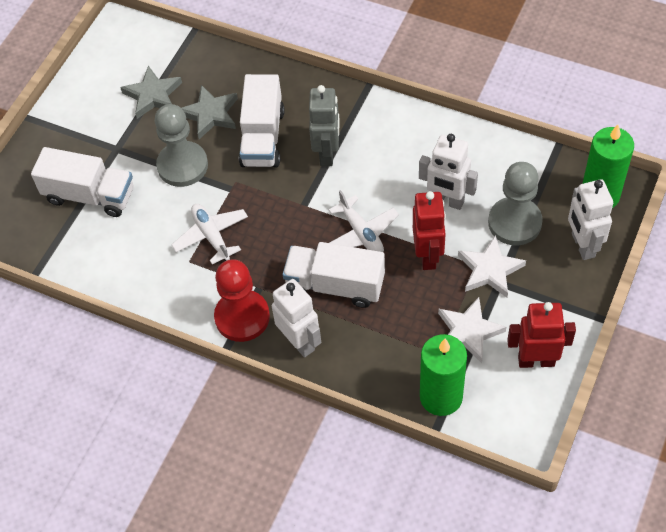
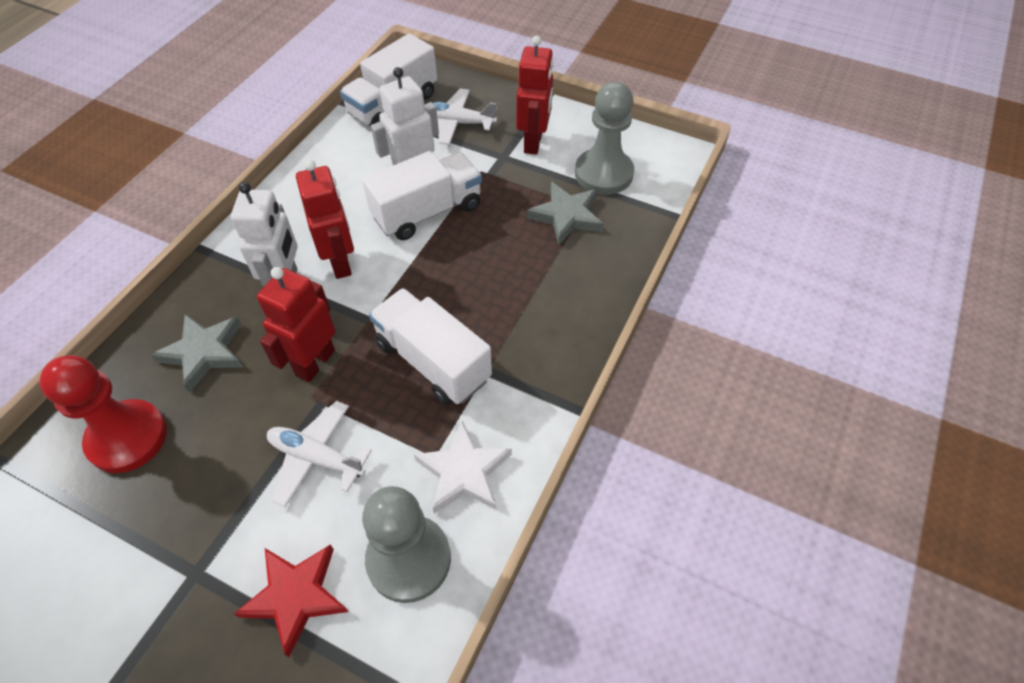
green candle: 2 -> 0
grey robot: 1 -> 0
red robot: 2 -> 3
red star: 0 -> 1
white robot: 3 -> 2
white star: 2 -> 1

